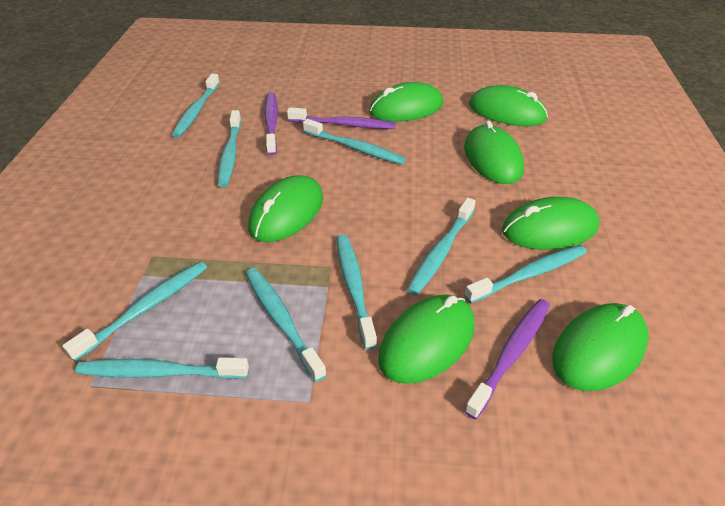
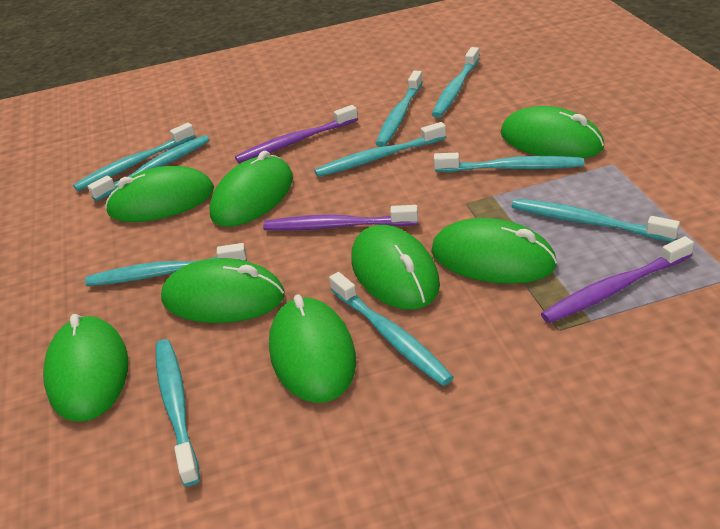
green mouse: 7 -> 8
turquoise toothbrush: 9 -> 10

